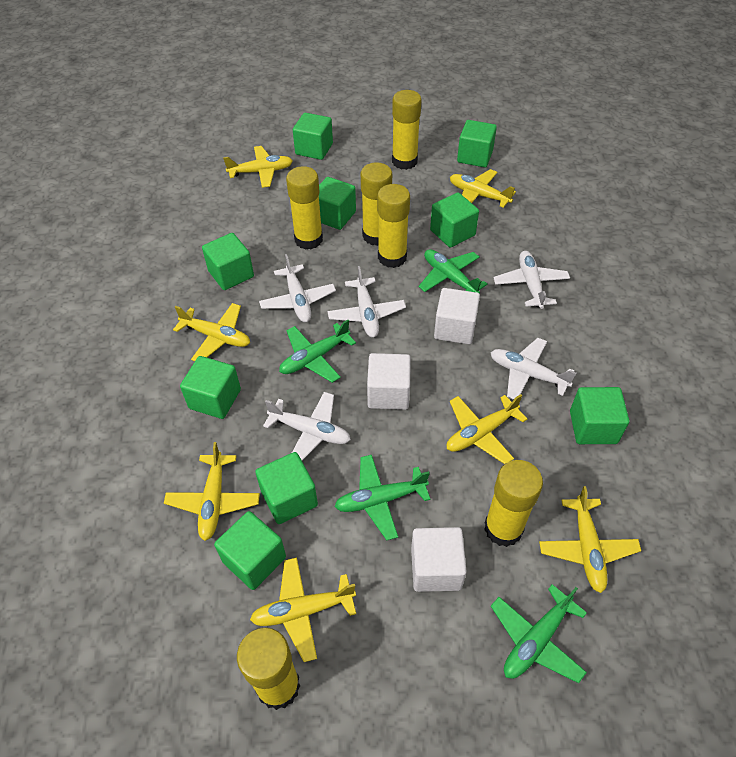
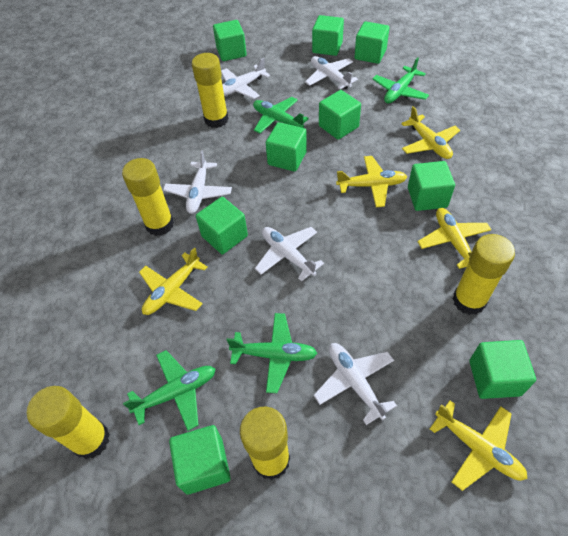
white cube: 3 -> 0
yellow glue stick: 6 -> 5
yellow plane: 7 -> 5

